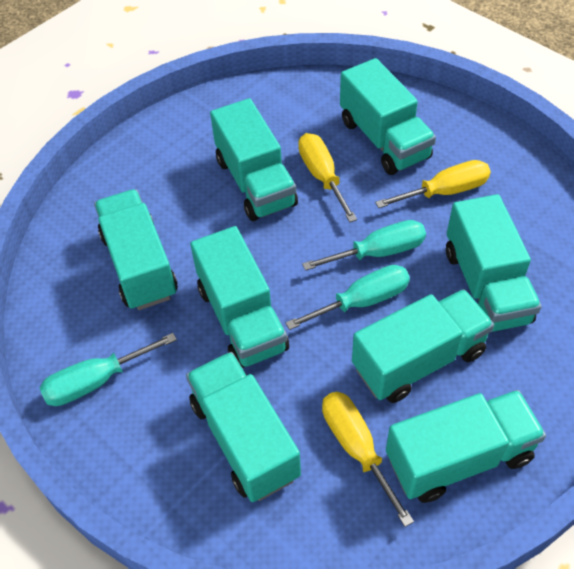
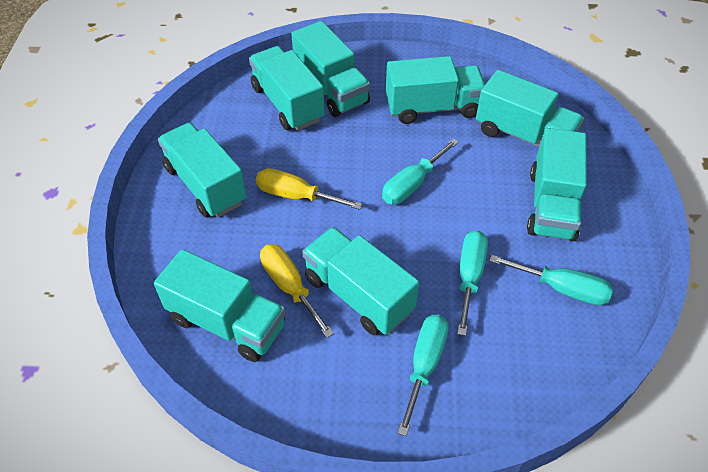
turquoise screwdriver: 3 -> 4
yellow screwdriver: 3 -> 2

